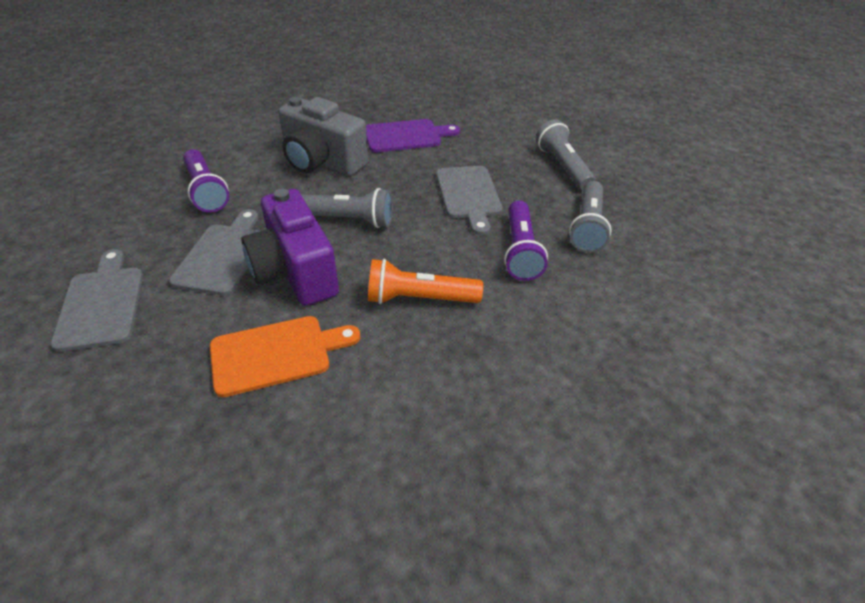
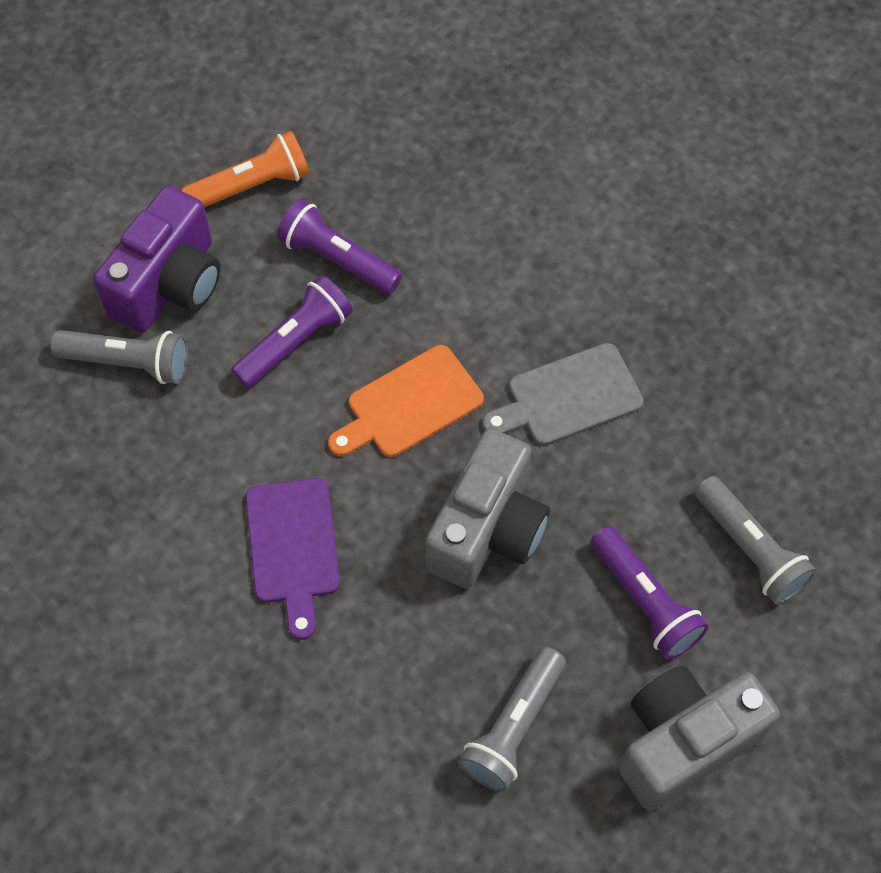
grey camera: 1 -> 2
grey cutting board: 3 -> 1
purple flashlight: 2 -> 3

